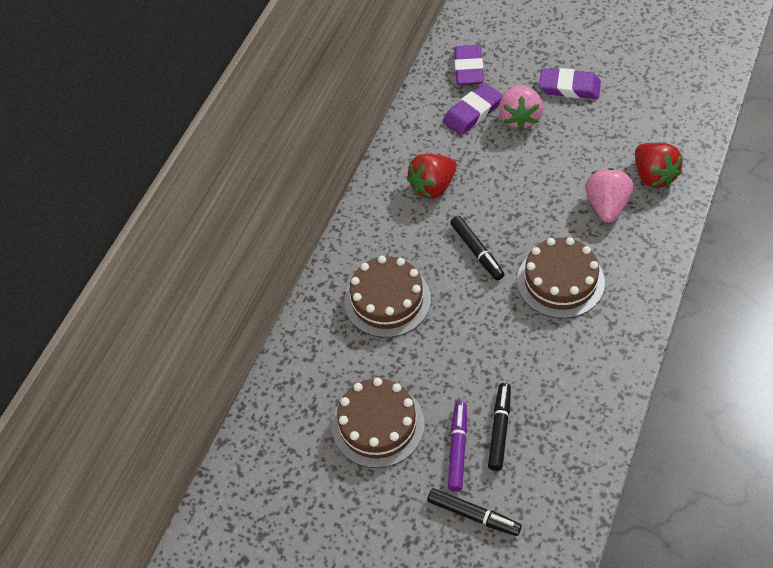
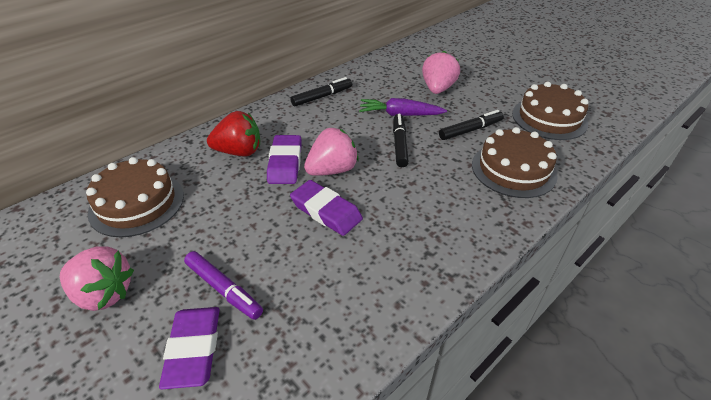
pink strawberry: 2 -> 3
purple carrot: 0 -> 1
red strawberry: 2 -> 1

